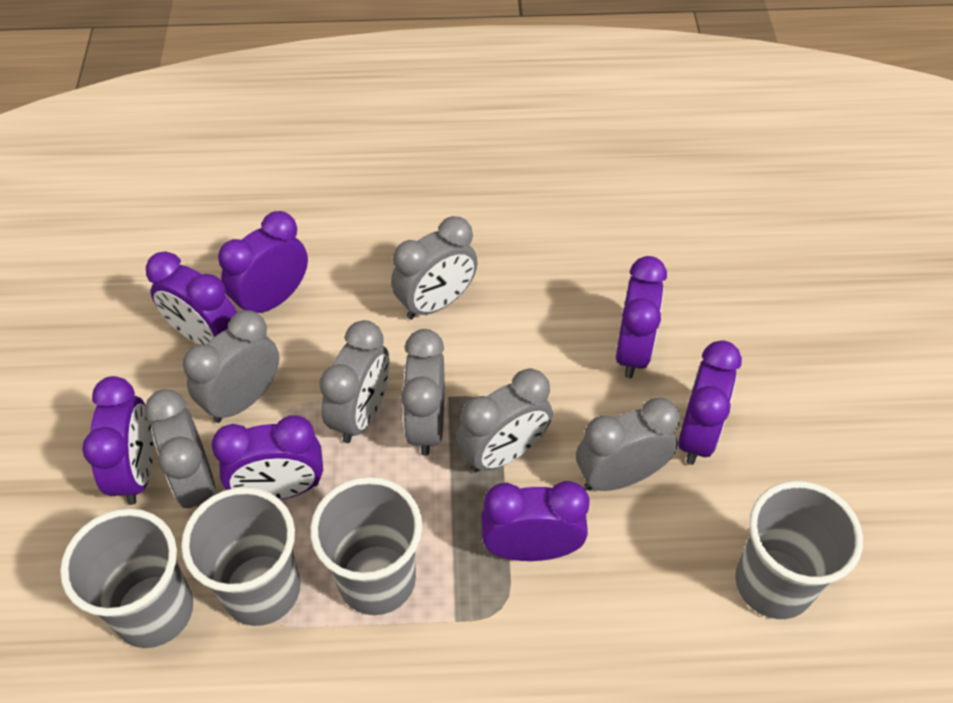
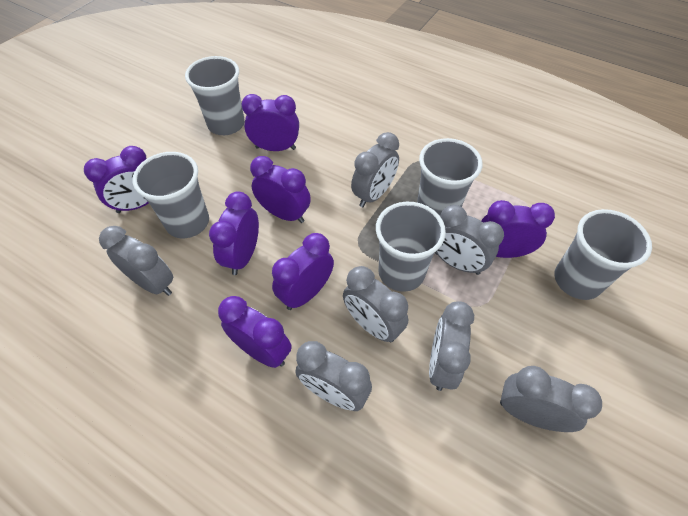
grey cup: 4 -> 5

